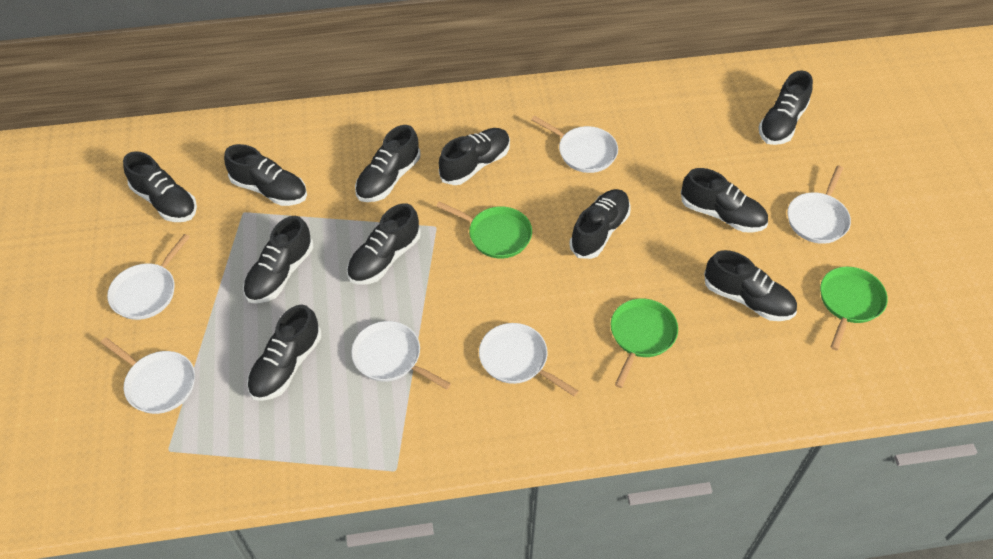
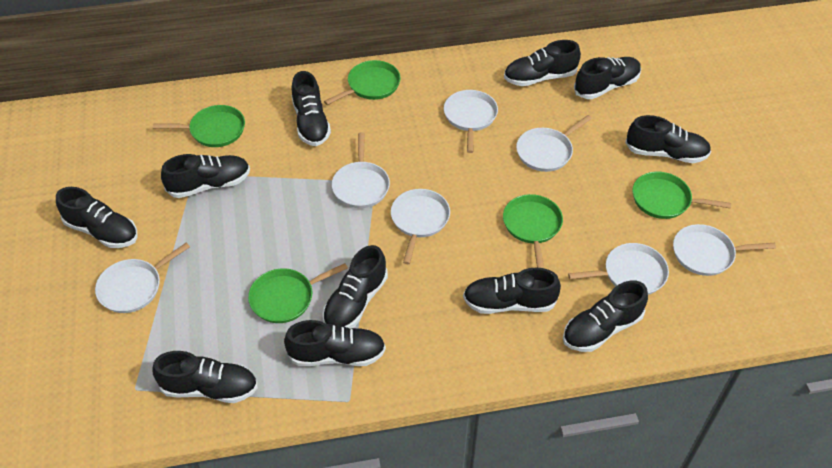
green pan: 3 -> 5
white pan: 6 -> 7

